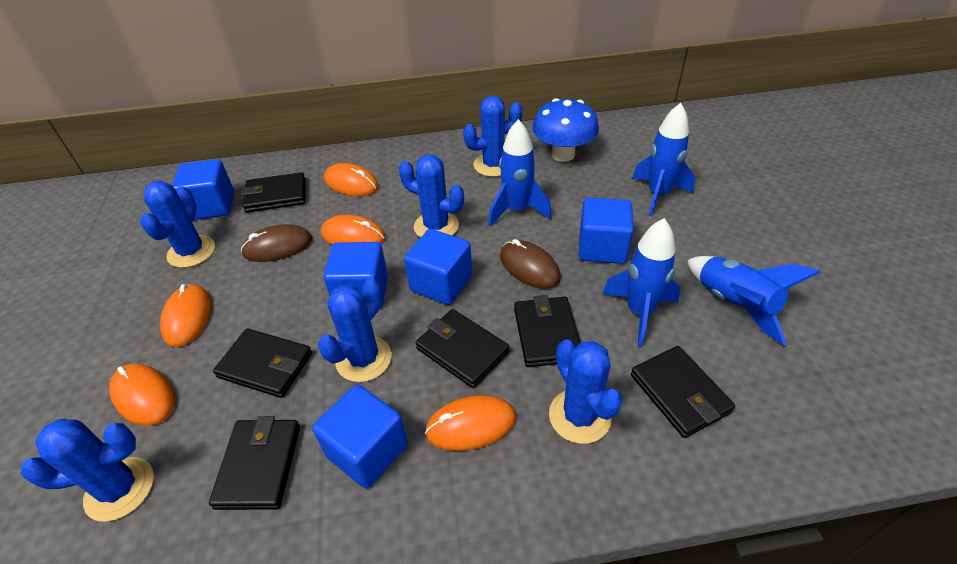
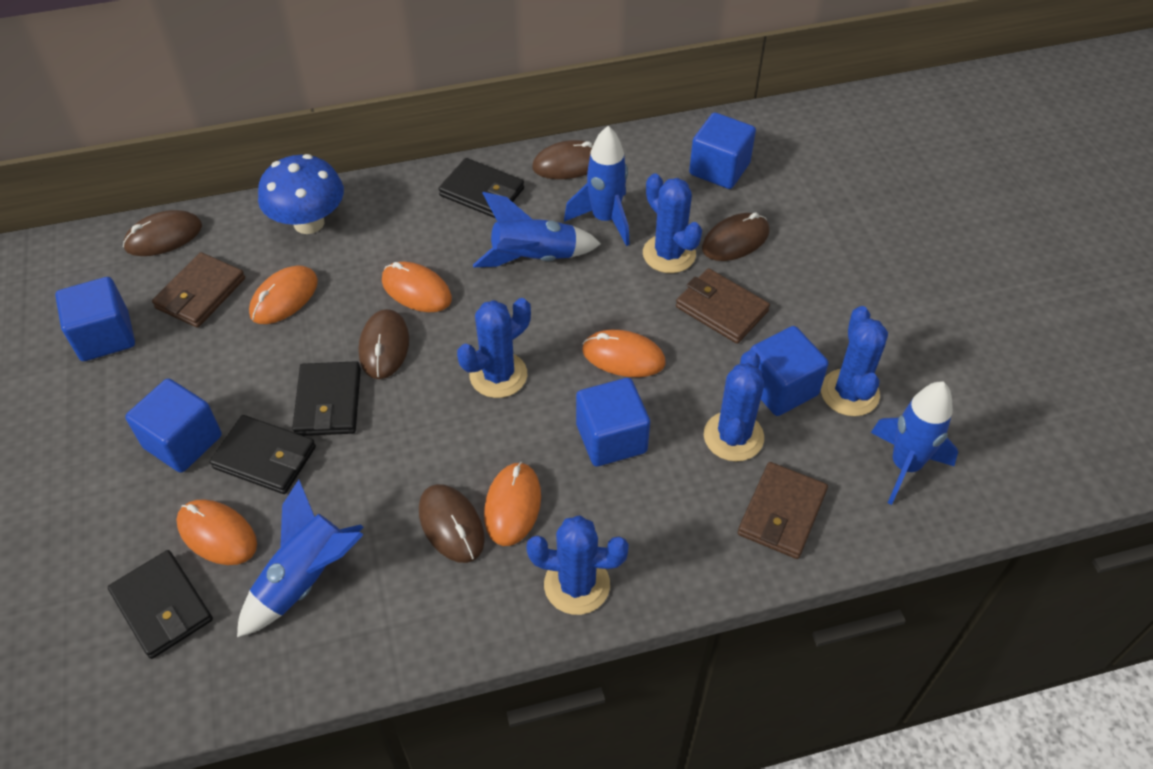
black wallet: 6 -> 4
blue cactus: 6 -> 5
brown mouse: 2 -> 5
brown wallet: 0 -> 3

